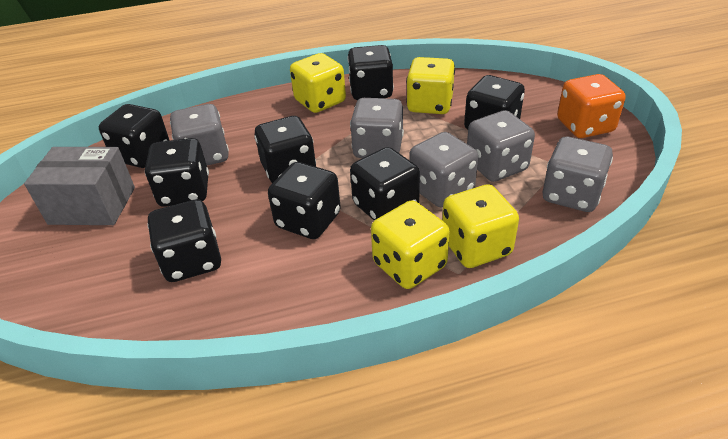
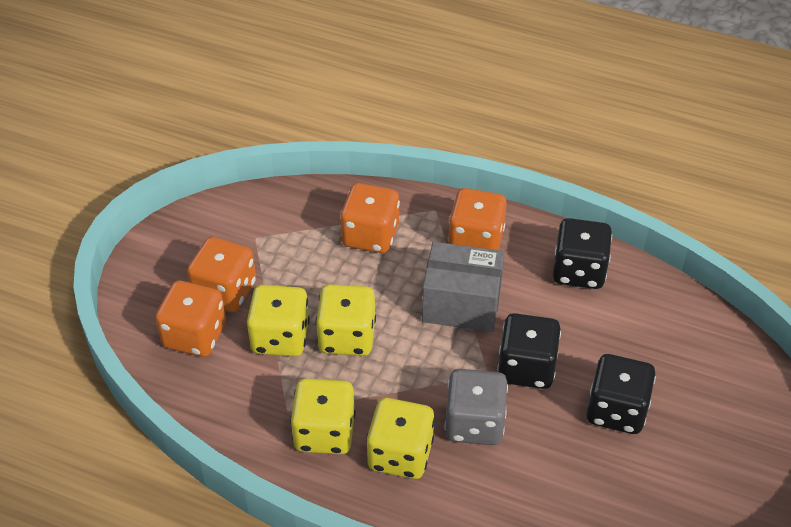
black dice: 8 -> 3
grey dice: 5 -> 1
orange dice: 1 -> 4

